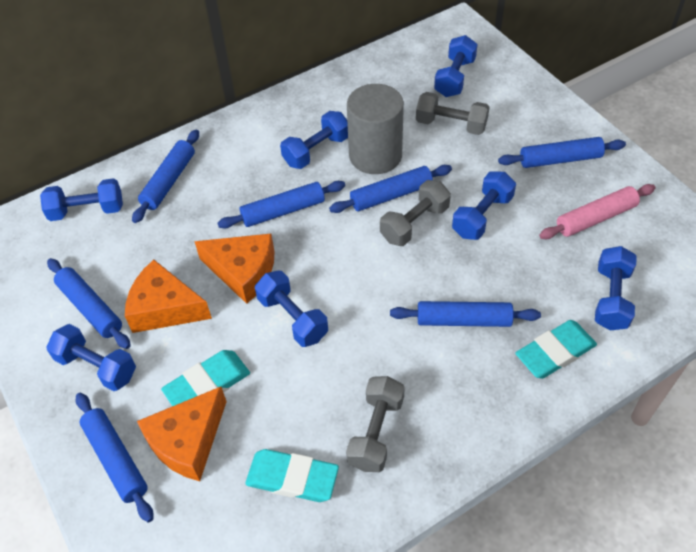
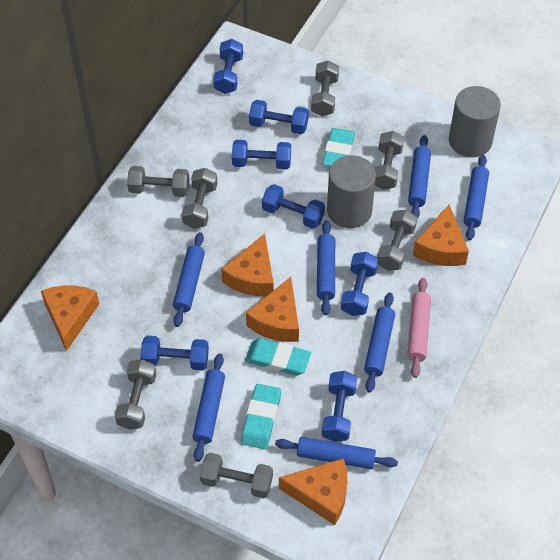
grey cylinder: 1 -> 2
grey dumbbell: 3 -> 7
orange cheese: 3 -> 5

